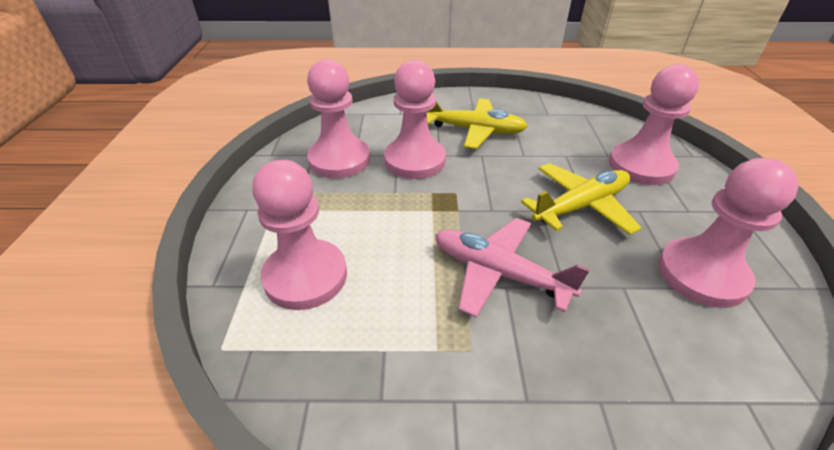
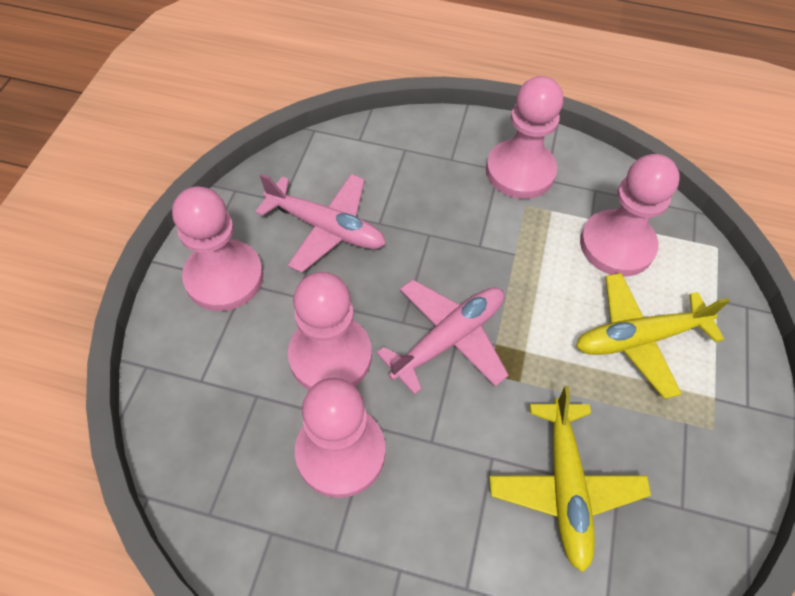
pink plane: 1 -> 2

